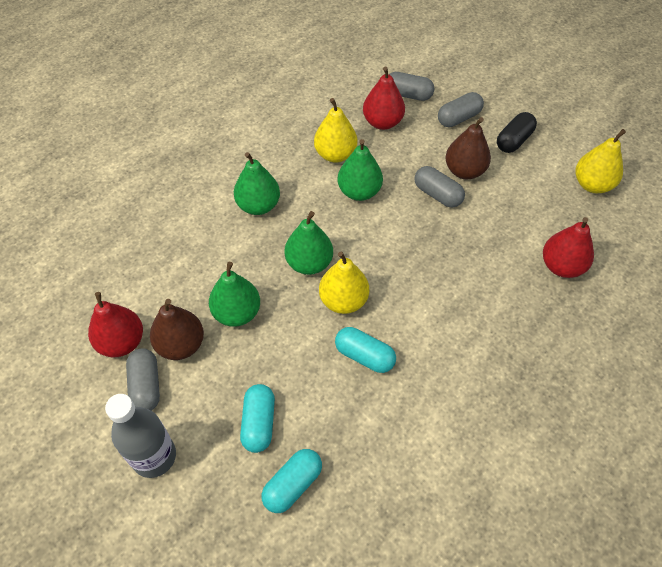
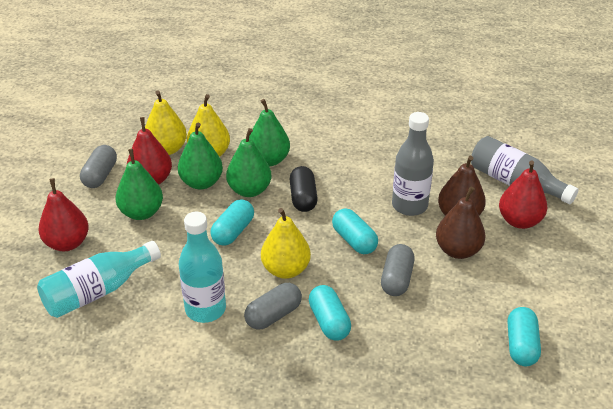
grey bottle: 1 -> 2
grey capsule: 4 -> 3
turquoise bottle: 0 -> 2
turquoise capsule: 3 -> 4

